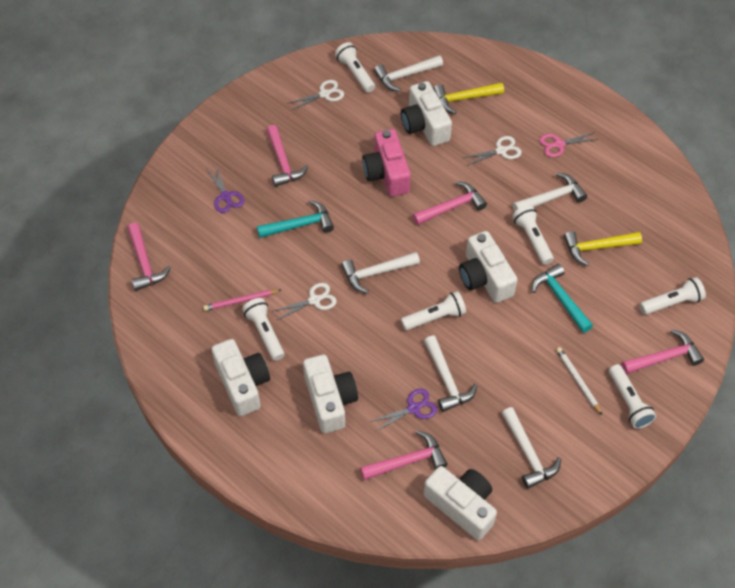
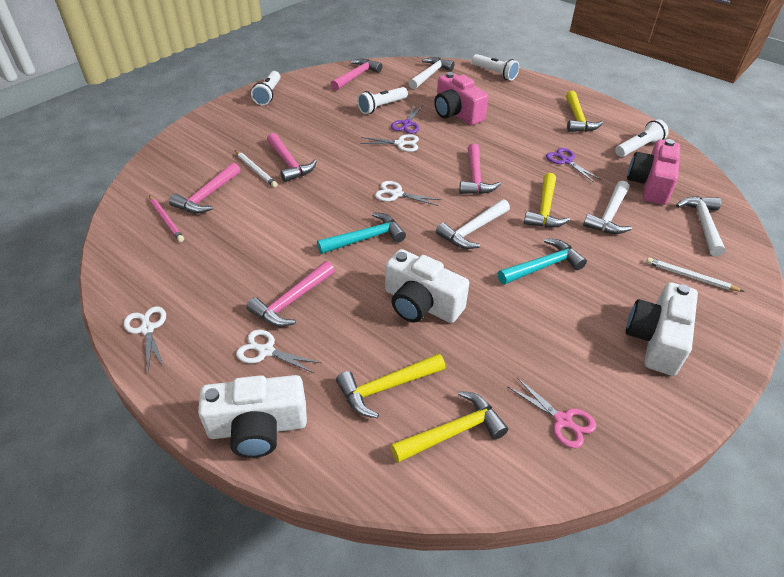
pink camera: 1 -> 2
white camera: 5 -> 3
white flashlight: 6 -> 4
white hammer: 5 -> 4
white pencil: 1 -> 2
white scissors: 3 -> 4
yellow hammer: 2 -> 4

